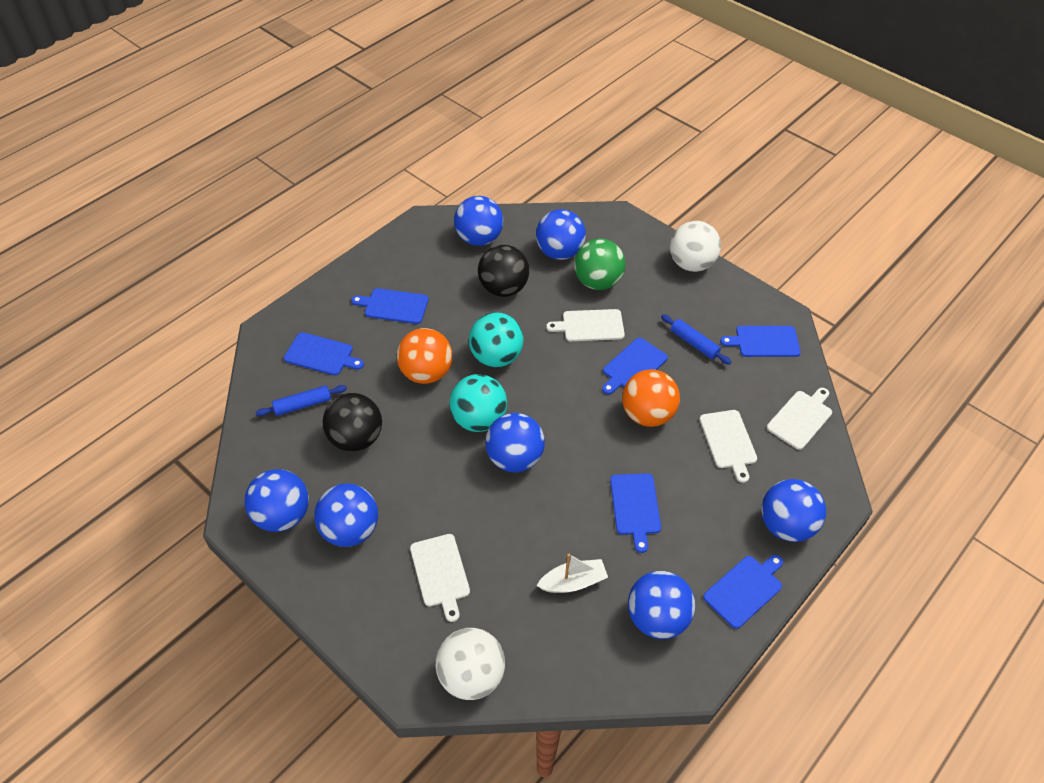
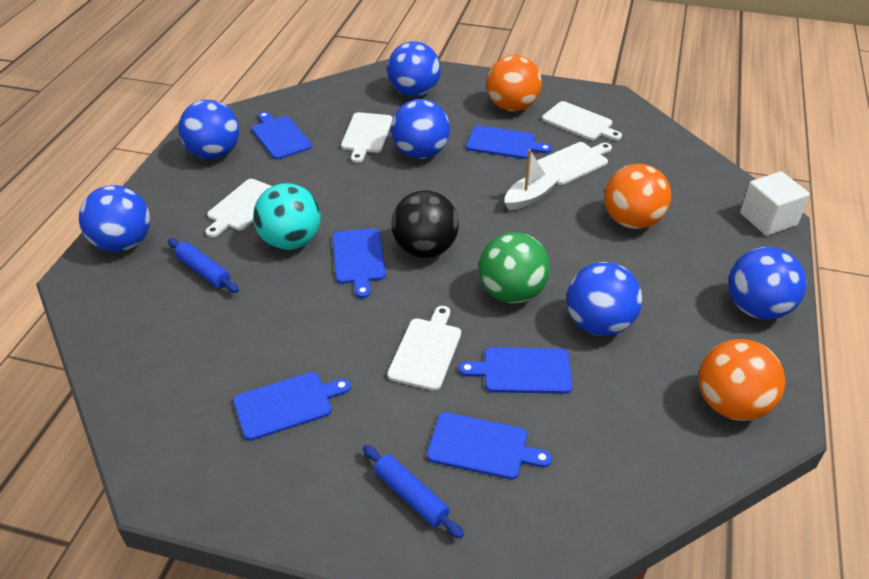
black ball: 2 -> 1
blue ball: 7 -> 6
orange ball: 2 -> 3
turquoise ball: 2 -> 1
white ball: 2 -> 0
white cube: 0 -> 1
white cutting board: 4 -> 5

